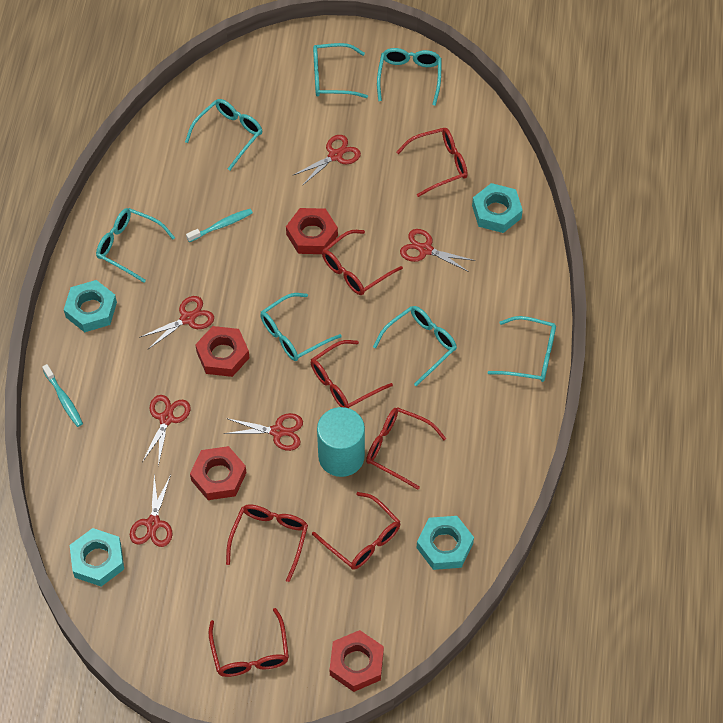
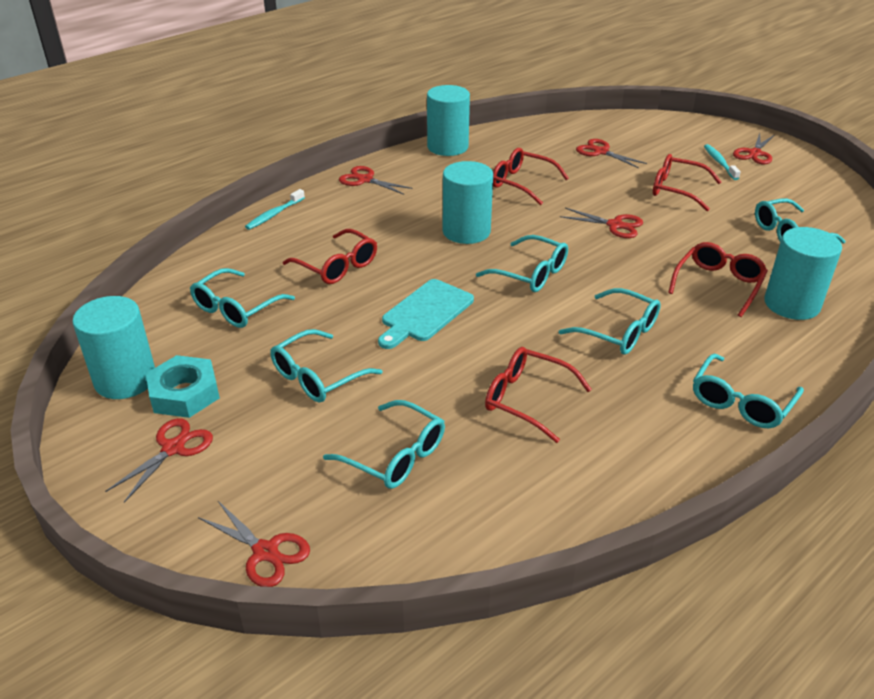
red glasses: 7 -> 5
red nut: 4 -> 0
turquoise cutting board: 0 -> 1
turquoise cylinder: 1 -> 4
turquoise nut: 4 -> 1

